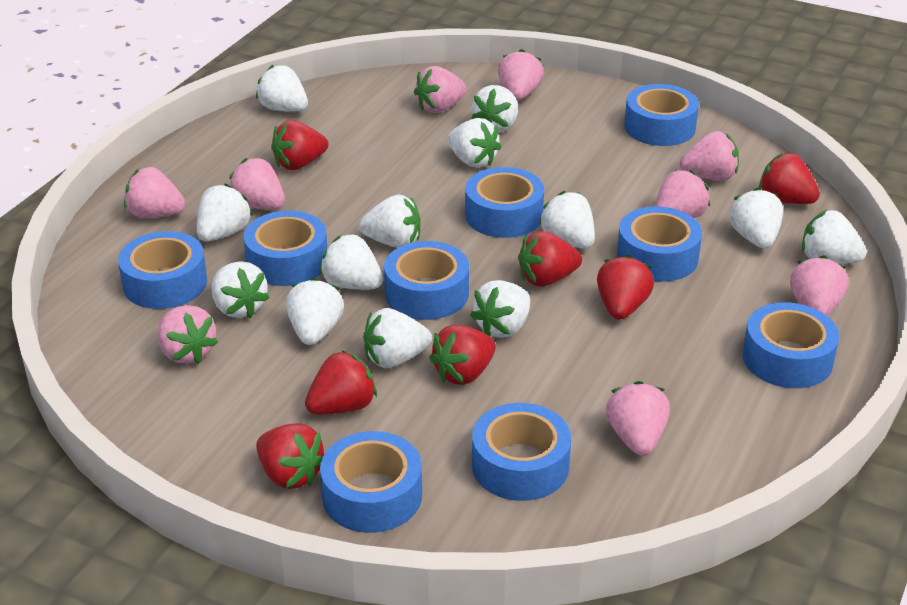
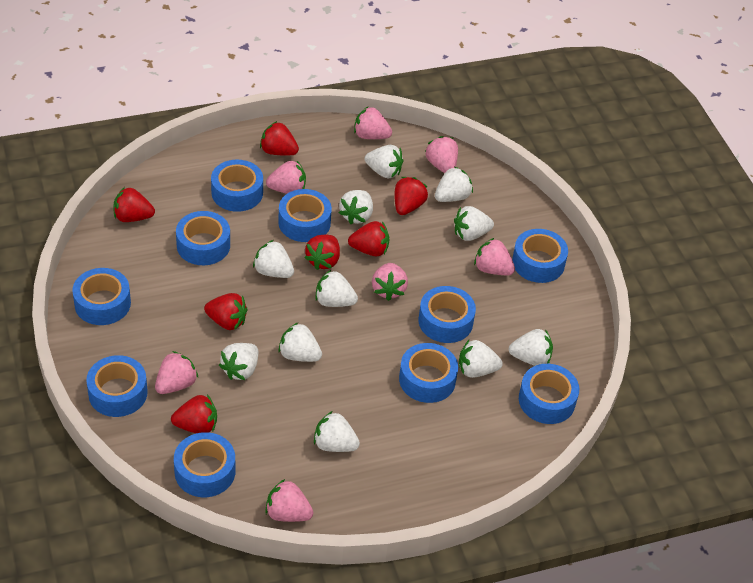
blue tape: 9 -> 10
pink strawberry: 9 -> 7
white strawberry: 13 -> 11

